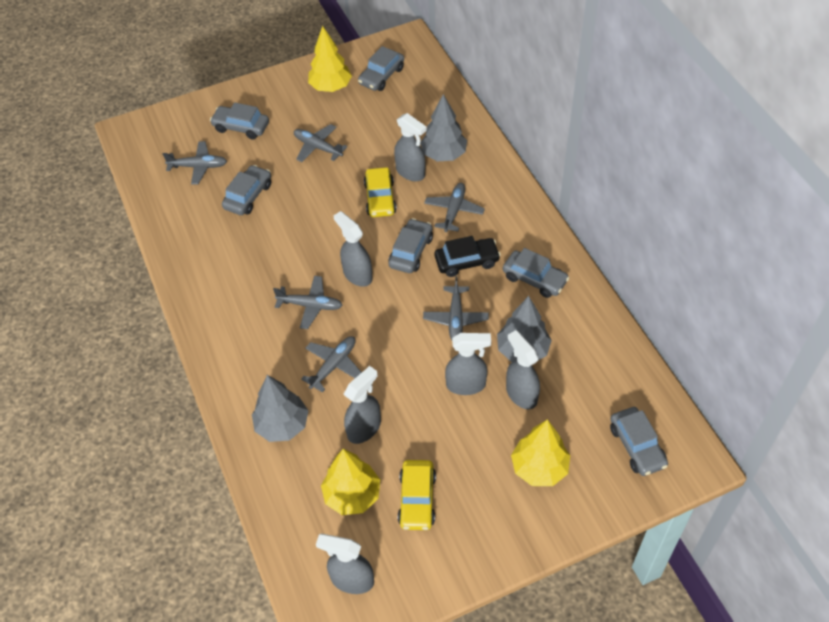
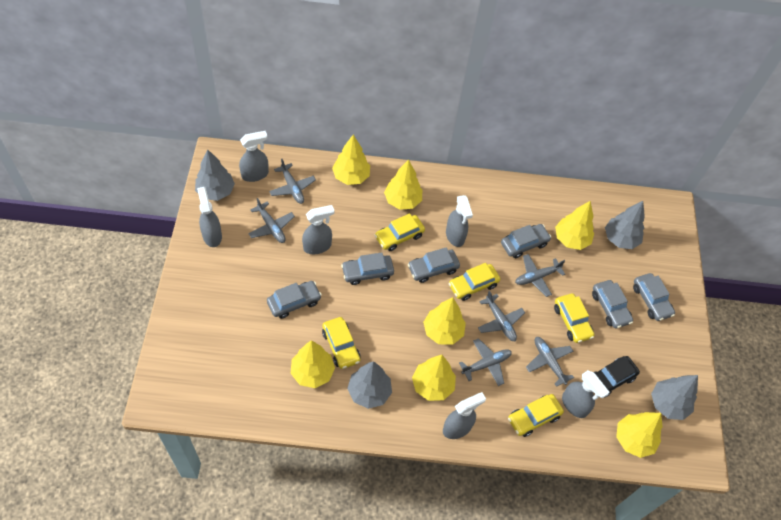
grey tree: 3 -> 4
yellow car: 2 -> 5
yellow tree: 3 -> 7

